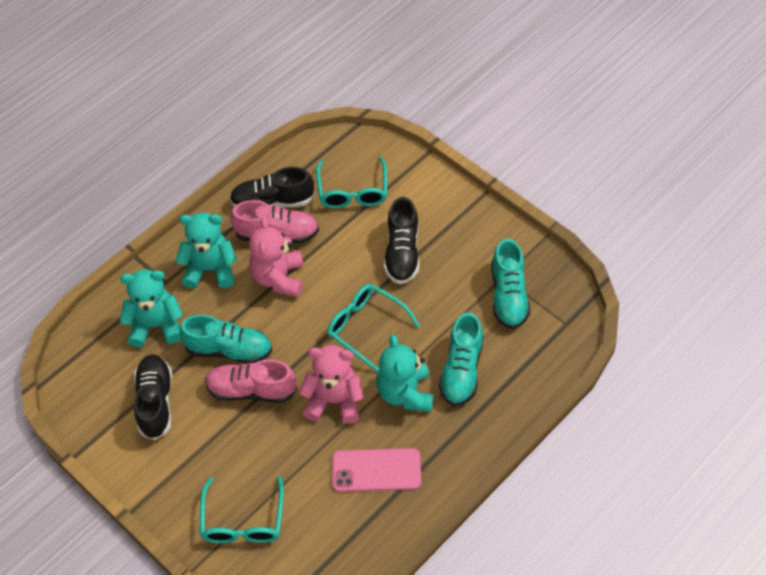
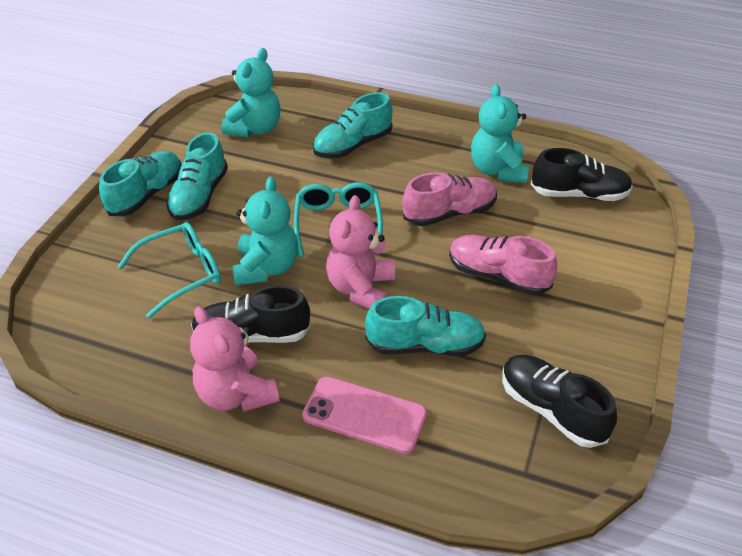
turquoise glasses: 3 -> 2
turquoise shoe: 3 -> 4

